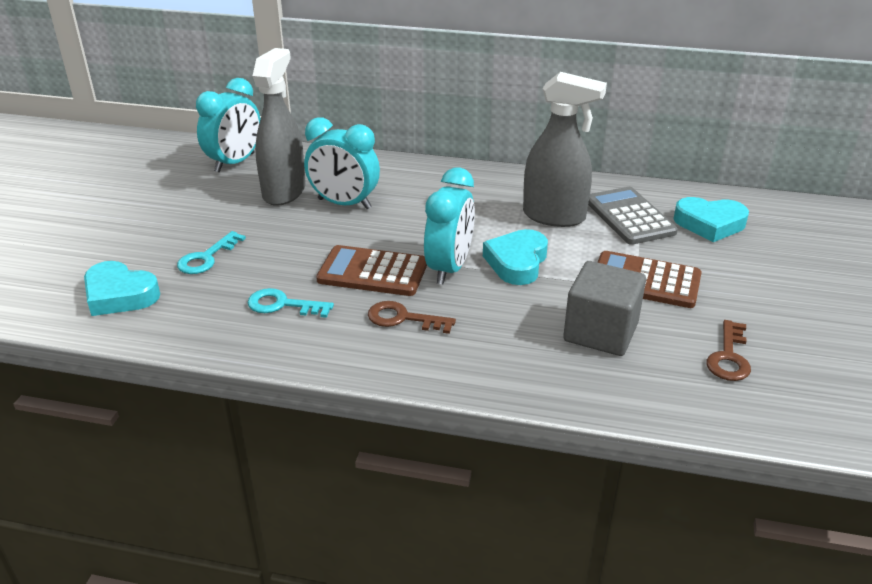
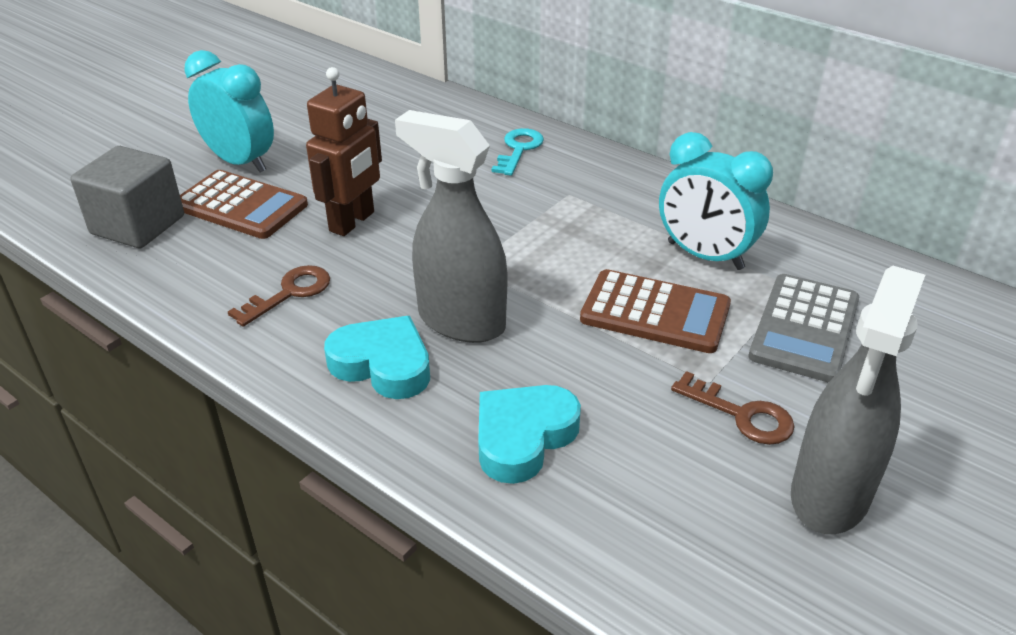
brown robot: 0 -> 1
turquoise clock: 3 -> 2
turquoise heart: 3 -> 2
turquoise key: 2 -> 1

